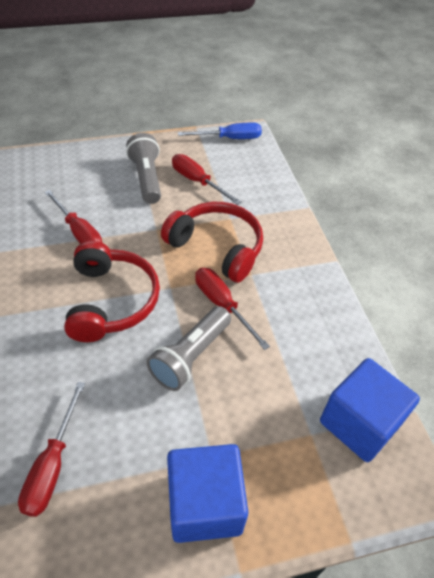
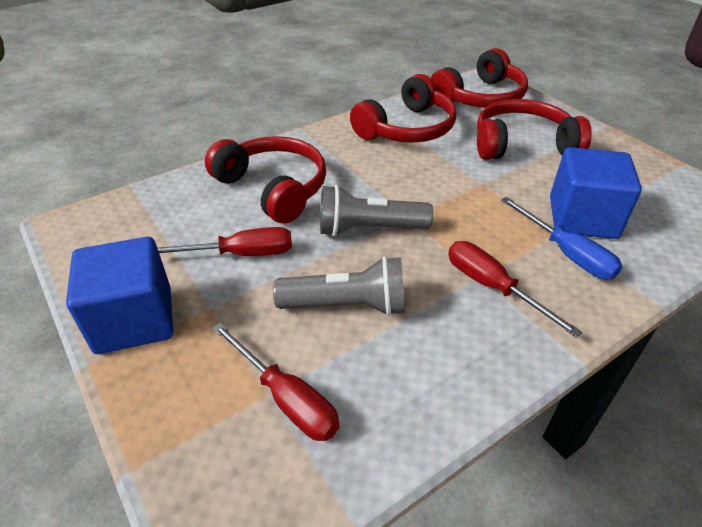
red headphones: 2 -> 4
red screwdriver: 4 -> 3

